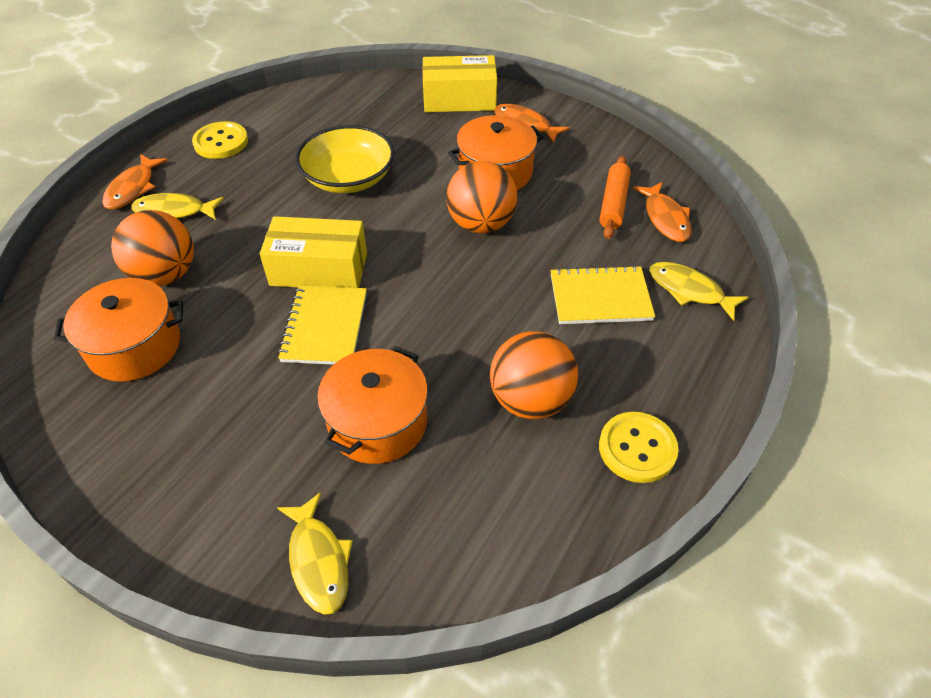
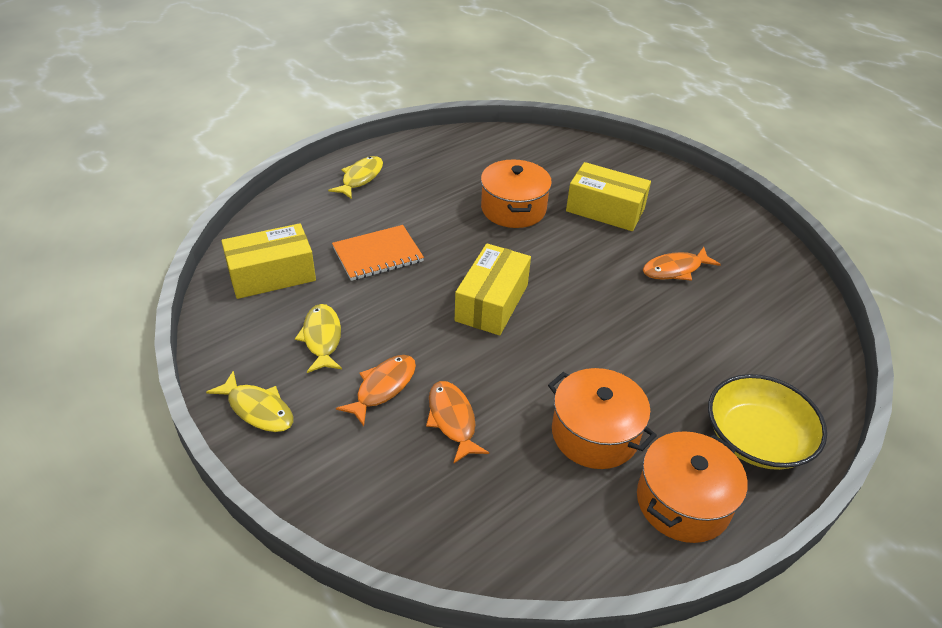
orange ball: 3 -> 0
orange notebook: 0 -> 1
orange rolling pin: 1 -> 0
yellow box: 2 -> 3
yellow button: 2 -> 0
yellow notebook: 2 -> 0

